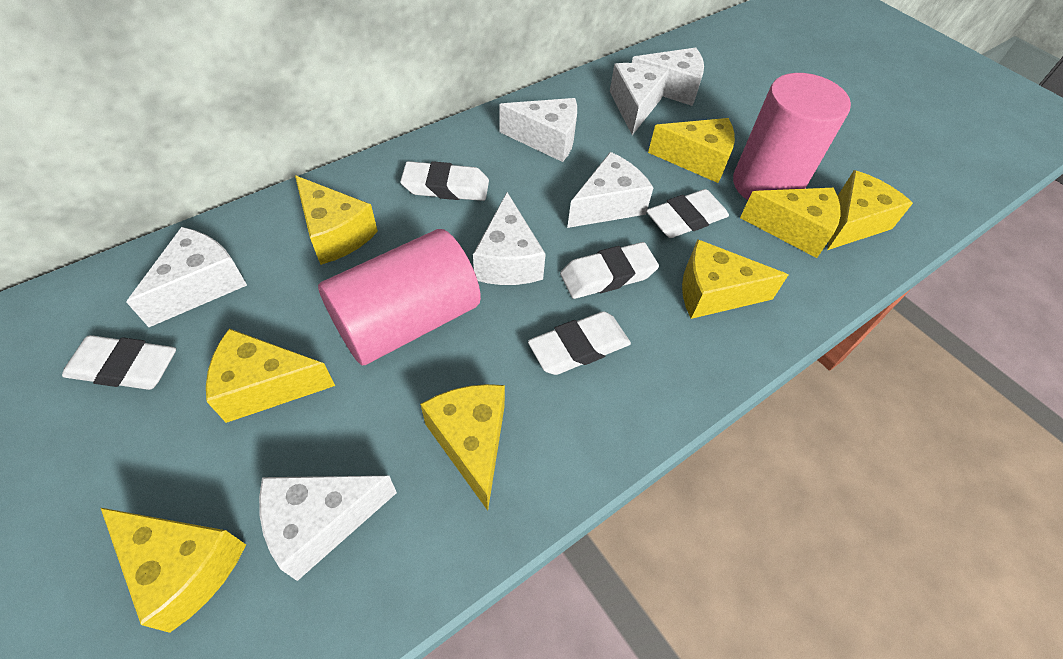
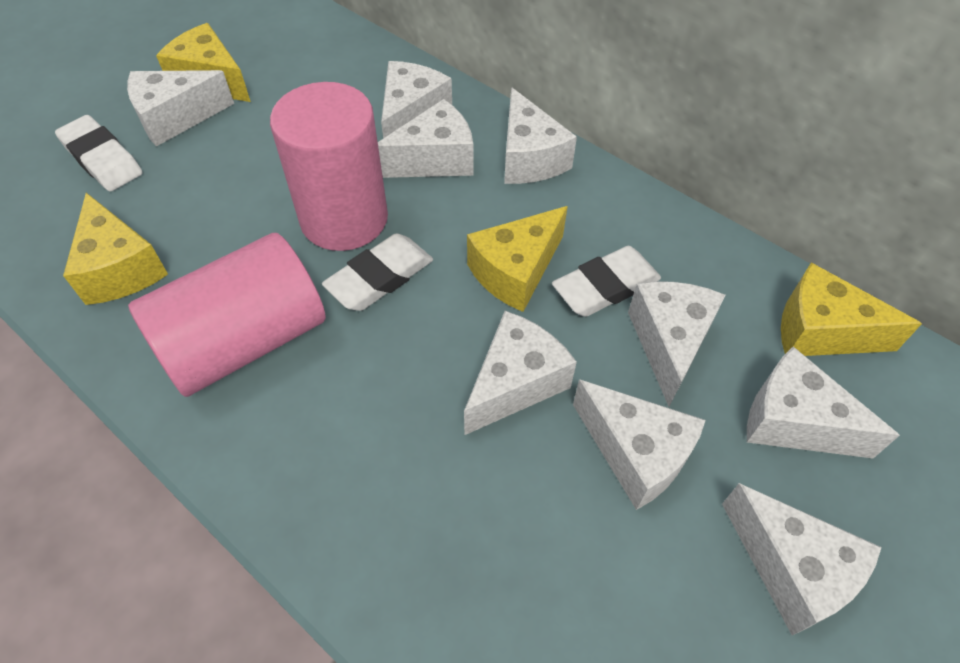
white cheese: 7 -> 9
white eraser: 5 -> 3
yellow cheese: 8 -> 4

